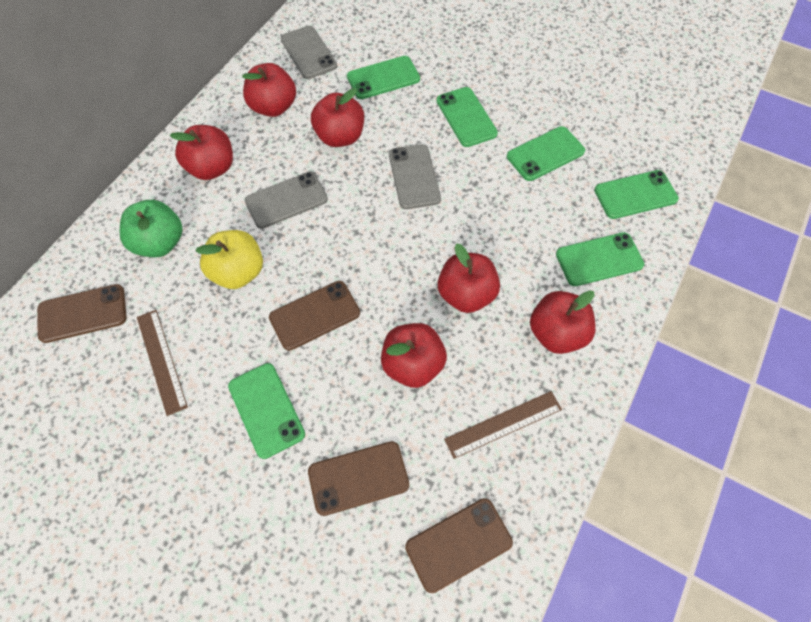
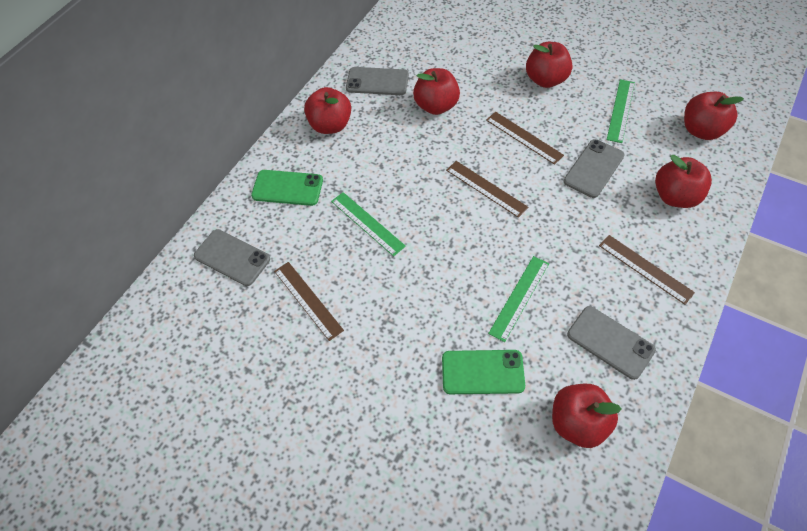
brown phone: 4 -> 0
brown ruler: 2 -> 4
green apple: 1 -> 0
green phone: 6 -> 2
green ruler: 0 -> 3
grey phone: 3 -> 4
yellow apple: 1 -> 0

